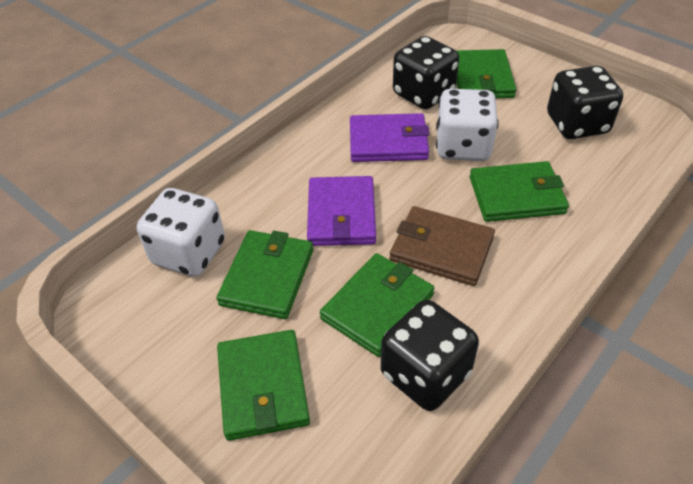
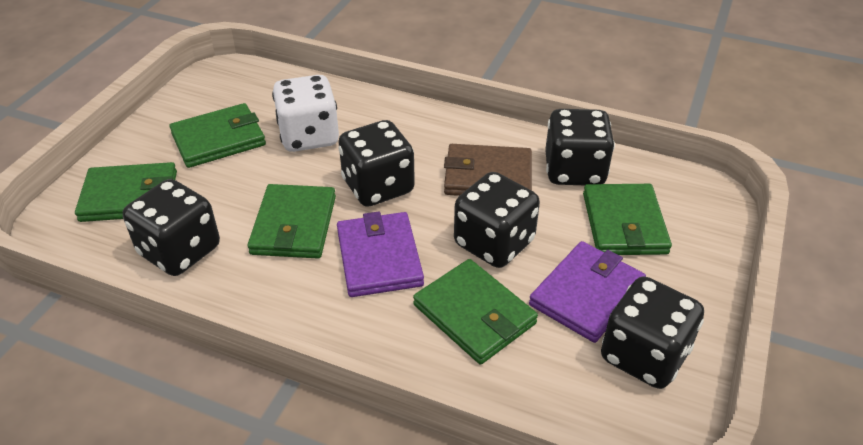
black dice: 3 -> 5
white dice: 2 -> 1

